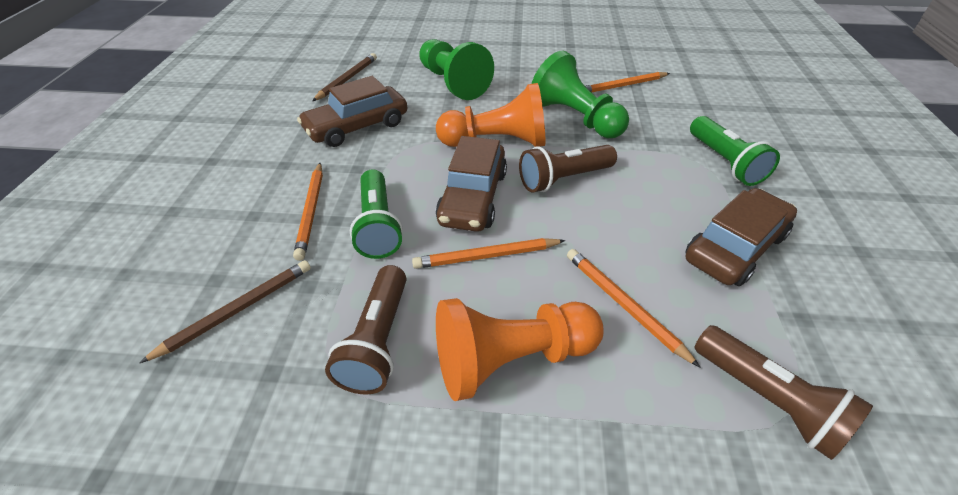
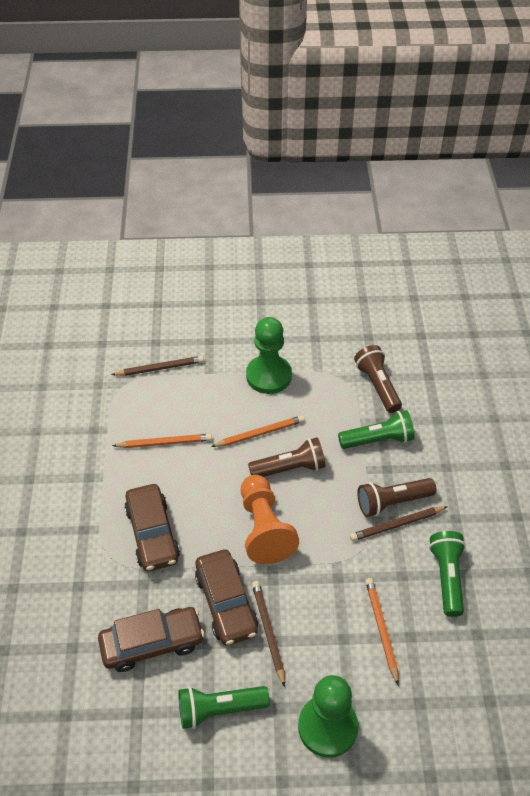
brown pencil: 2 -> 3
green flashlight: 2 -> 3
orange pawn: 2 -> 1
orange pencil: 4 -> 3

